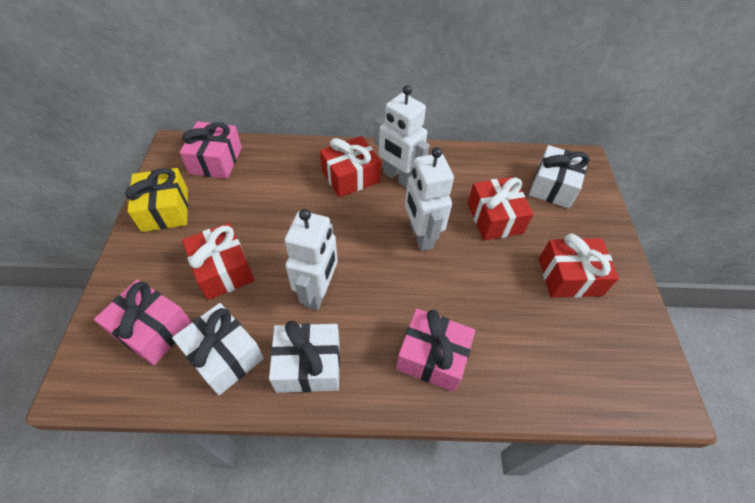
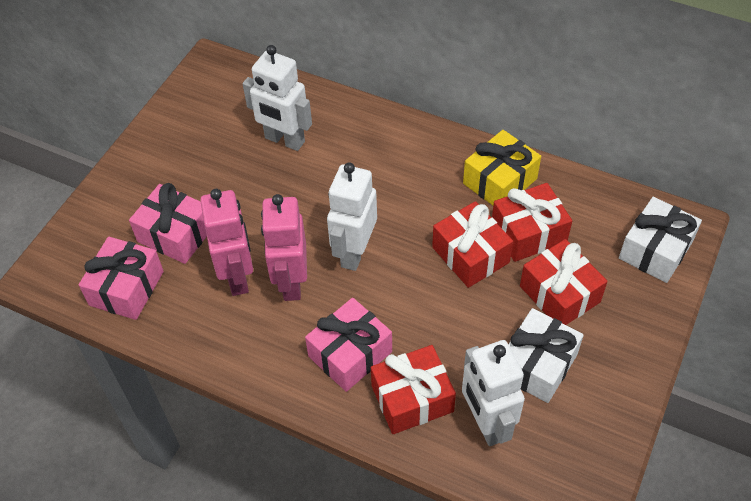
pink robot: 0 -> 2
white gift: 3 -> 2

